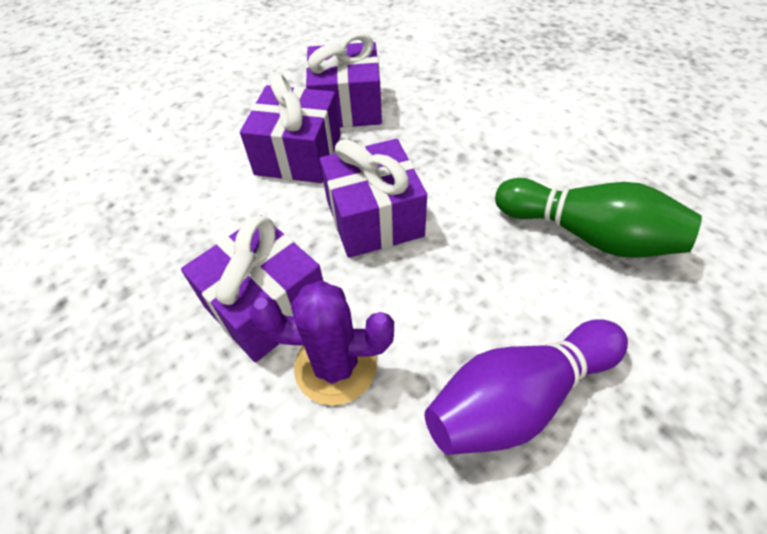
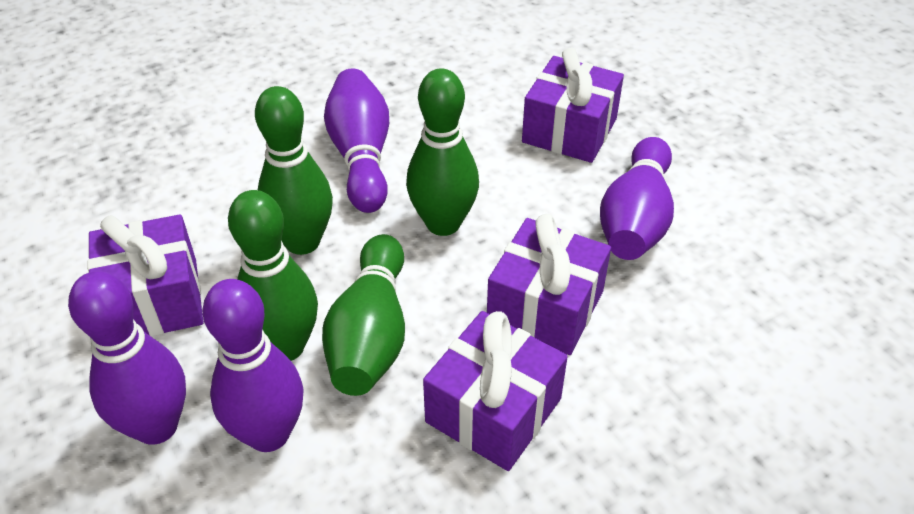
green bowling pin: 1 -> 4
purple bowling pin: 1 -> 4
purple cactus: 1 -> 0

